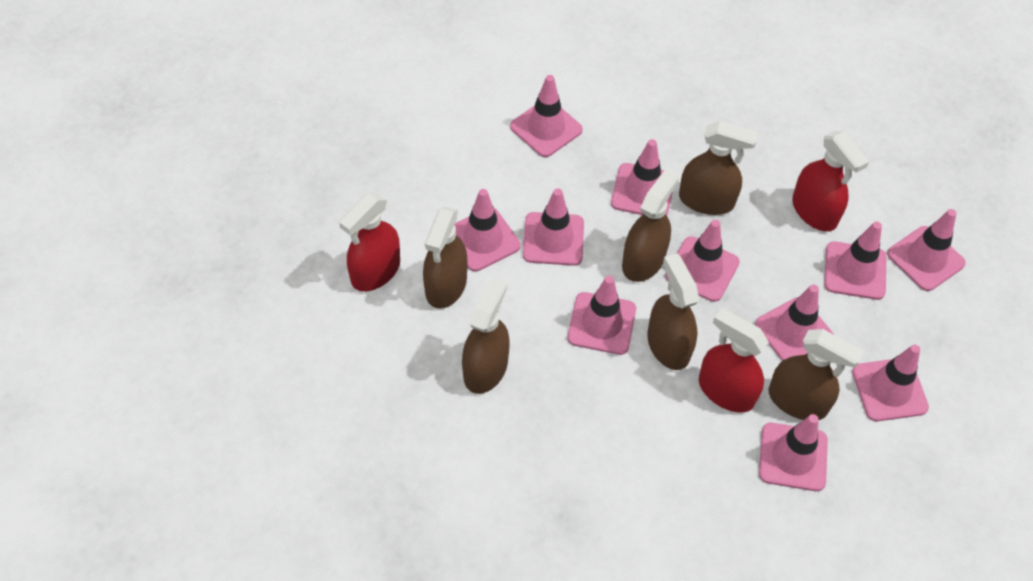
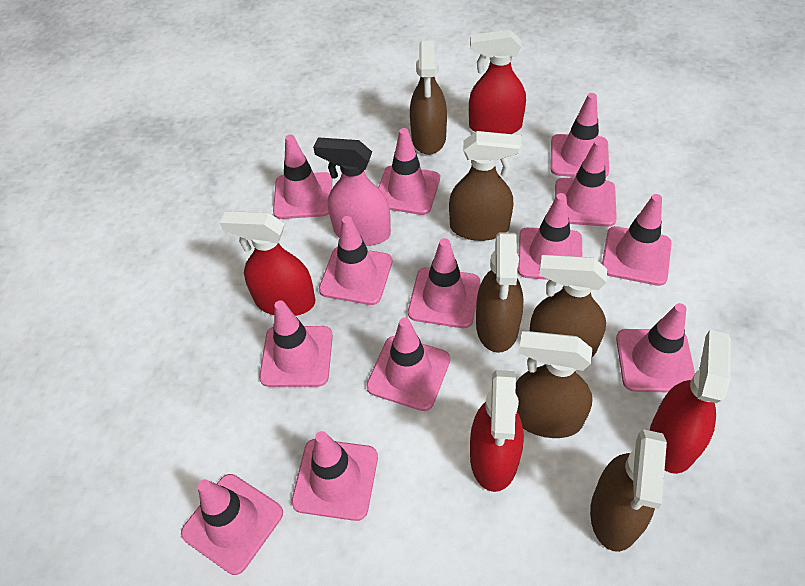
pink spray bottle: 0 -> 1
pink traffic cone: 11 -> 13
red spray bottle: 3 -> 4

